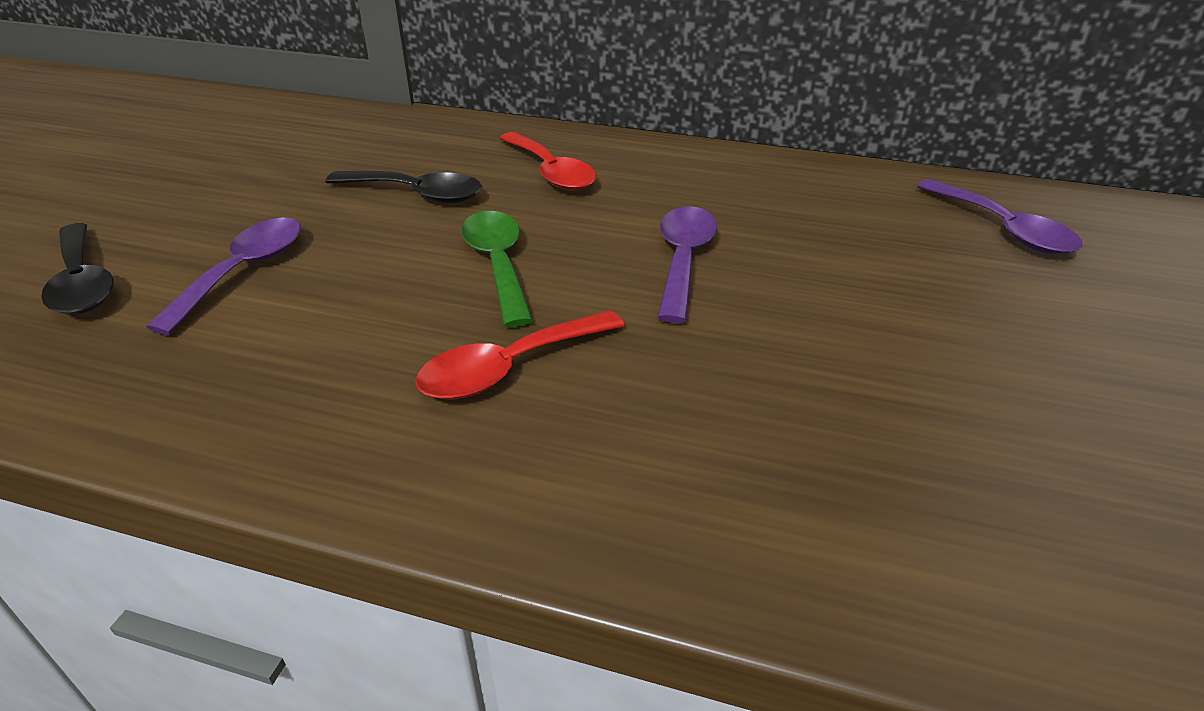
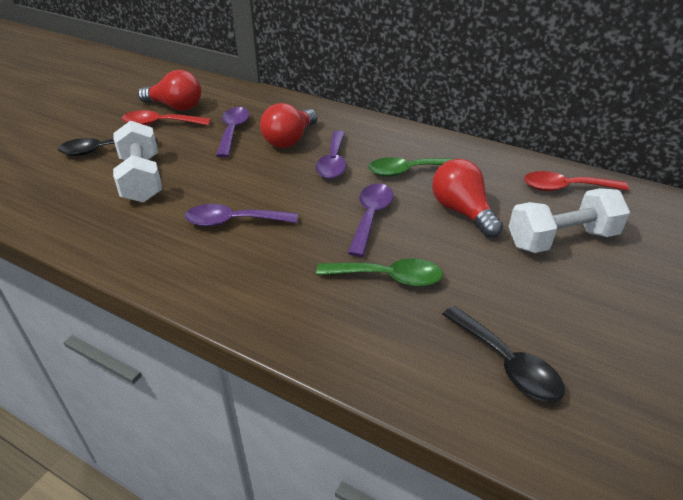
green spoon: 1 -> 2
purple spoon: 3 -> 4
red light bulb: 0 -> 3
white dumbbell: 0 -> 2

